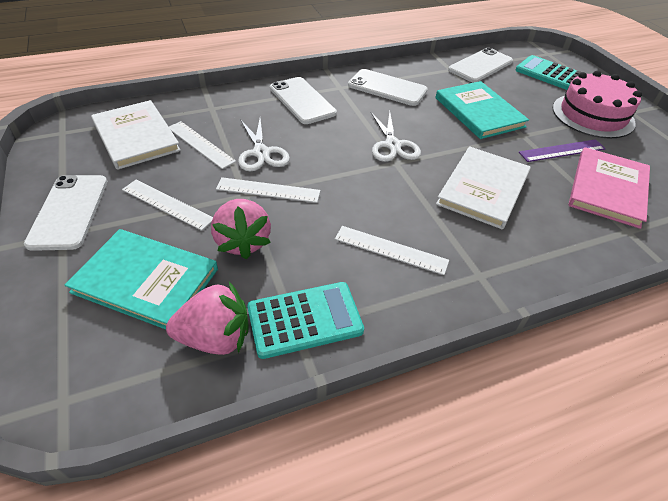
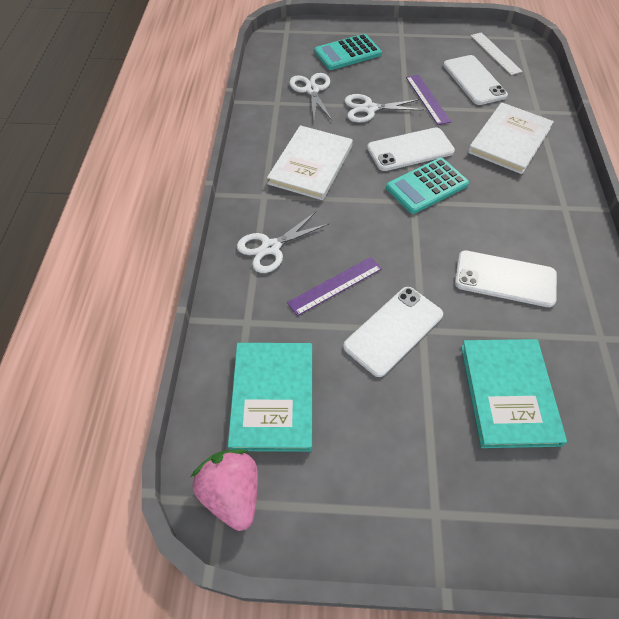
pink book: 1 -> 0
pink cake: 1 -> 0
pink strawberry: 2 -> 1
purple ruler: 1 -> 2
white ruler: 4 -> 1
white scissors: 2 -> 3

